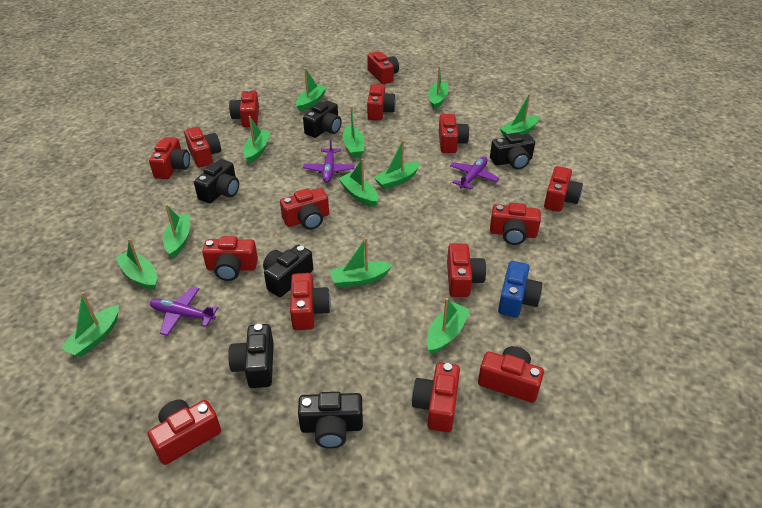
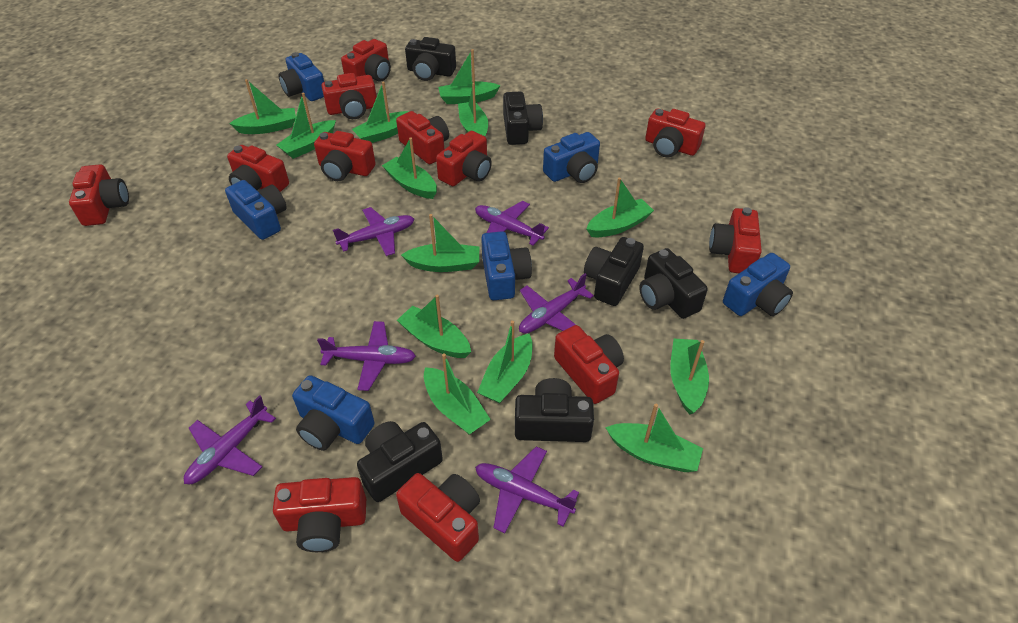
blue camera: 1 -> 6
green boat: 12 -> 13
purple plane: 3 -> 6
red camera: 15 -> 12

